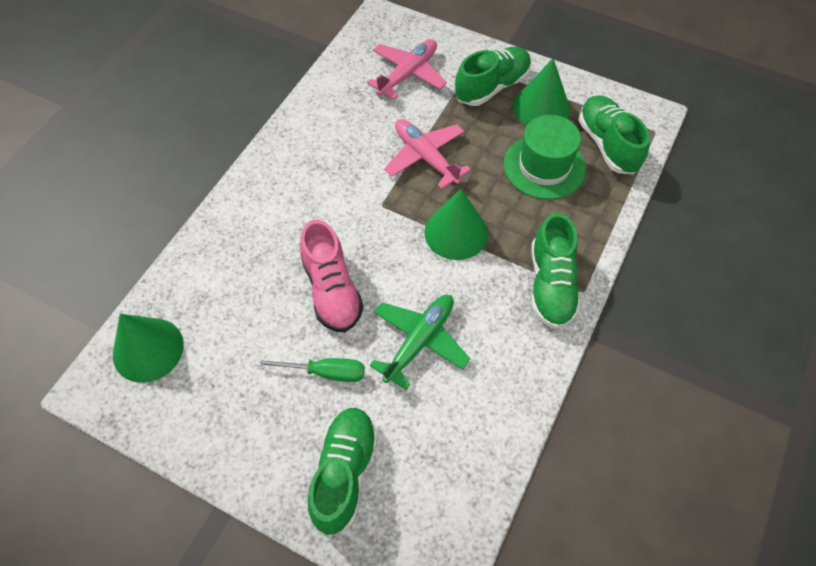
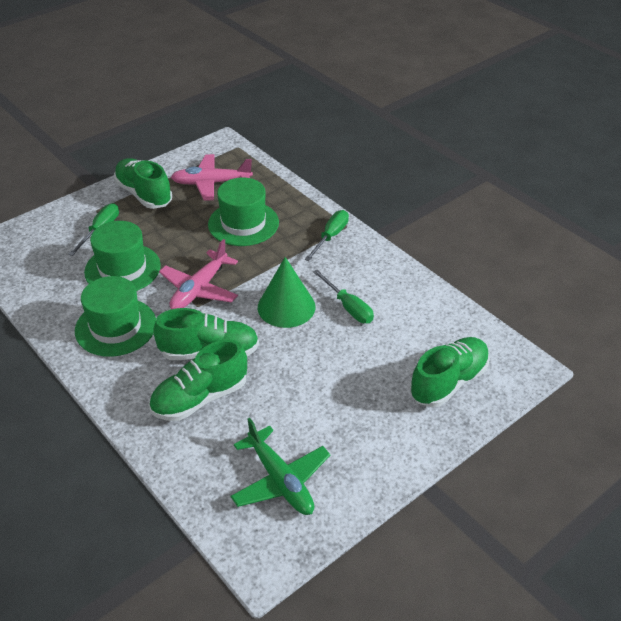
green cone: 3 -> 1
green hat: 1 -> 3
green screwdriver: 1 -> 3
pink shoe: 1 -> 0

